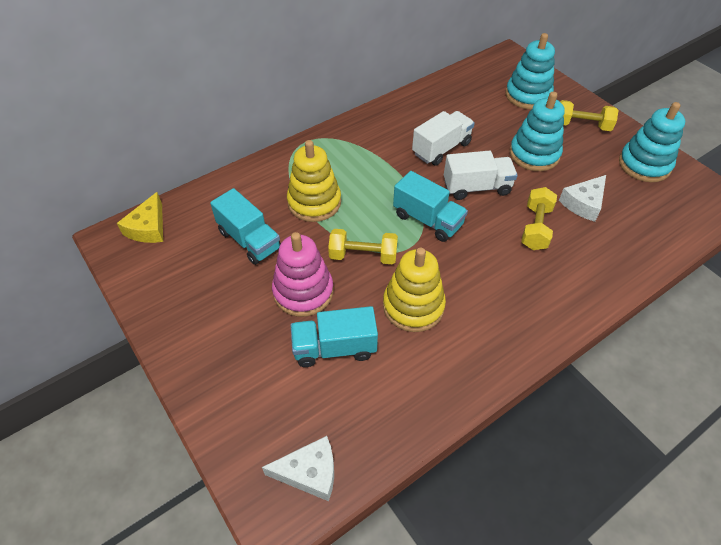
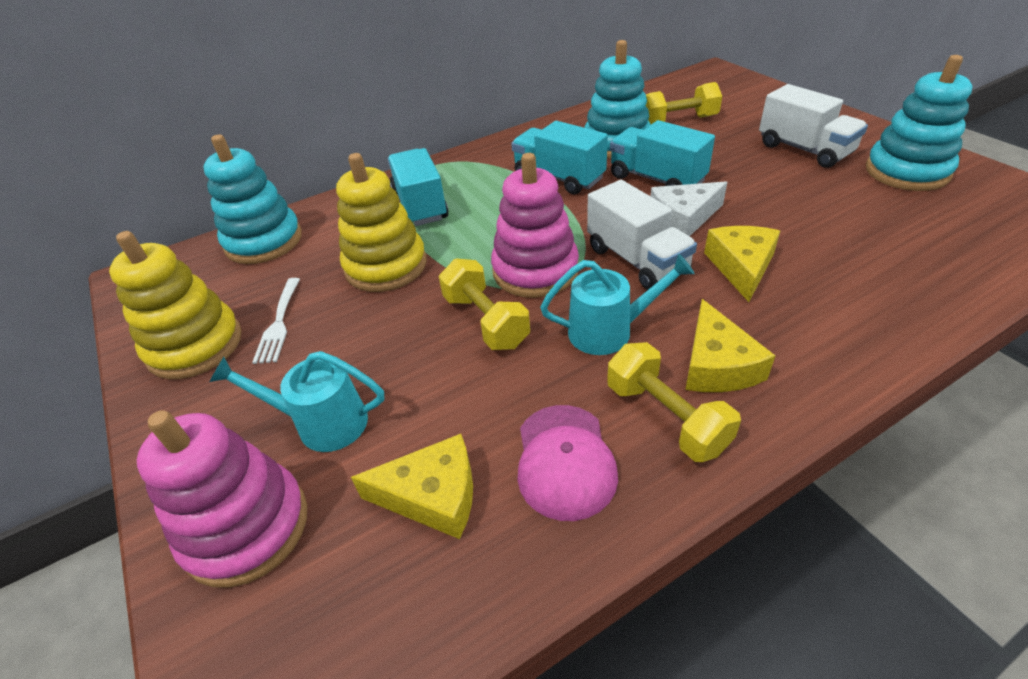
pink cap: 0 -> 1
pink stacking toy: 1 -> 2
turquoise watering can: 0 -> 2
white cheese: 2 -> 1
white fork: 0 -> 1
yellow cheese: 1 -> 3

